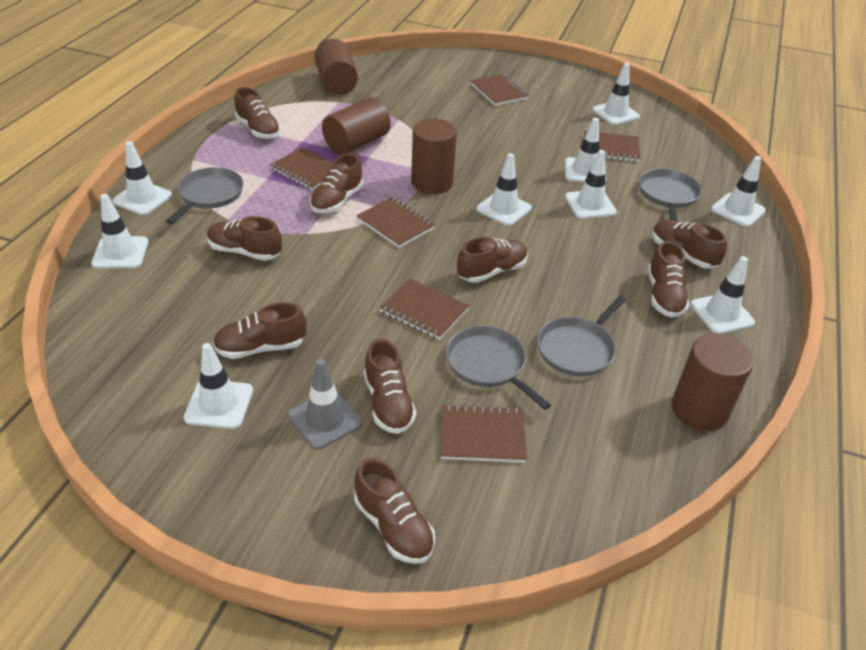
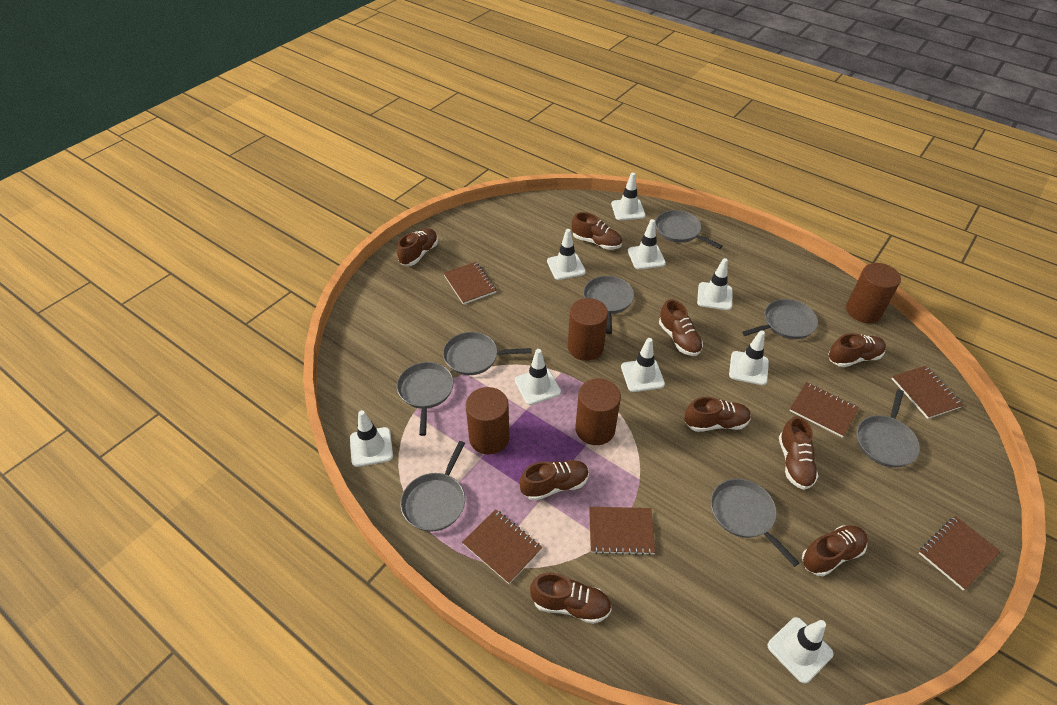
grey pan: 4 -> 8
grey traffic cone: 1 -> 0

